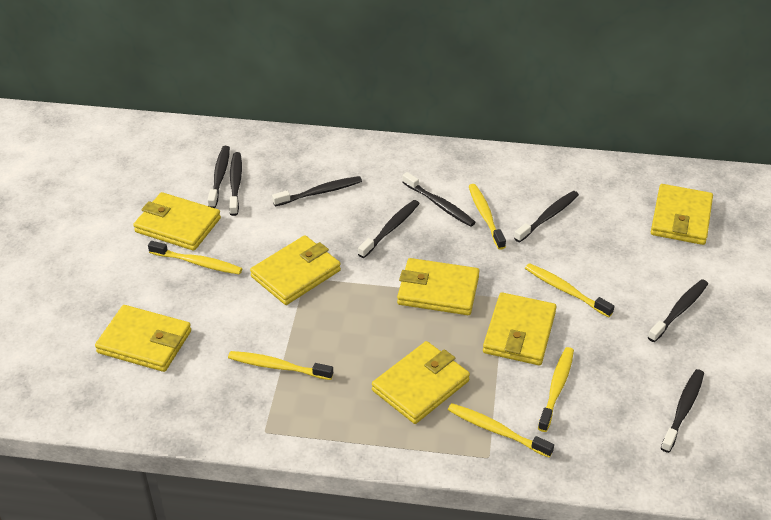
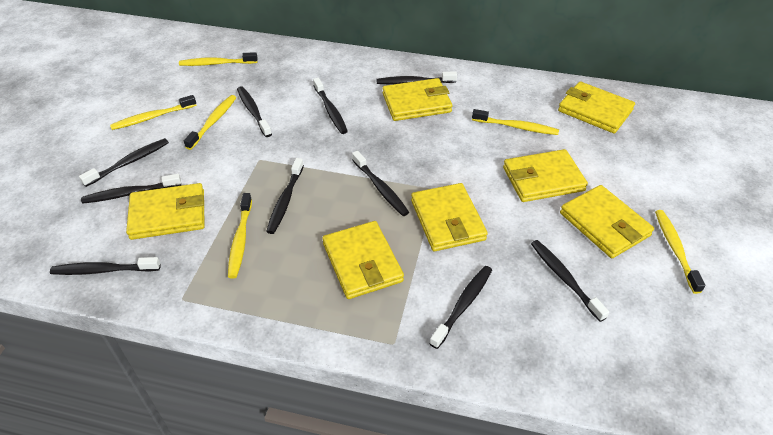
black toothbrush: 8 -> 10

